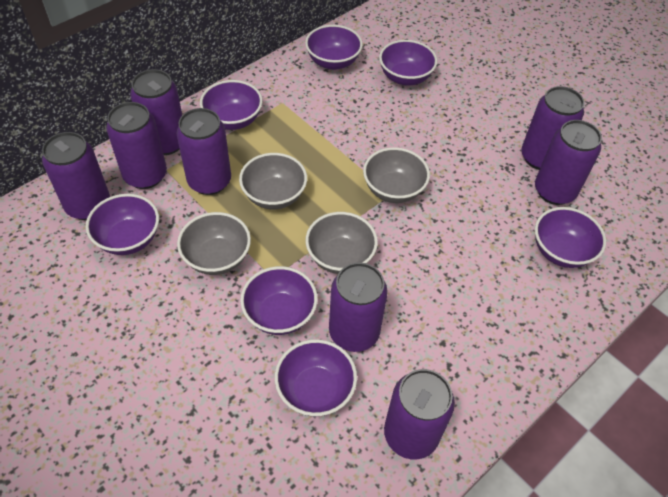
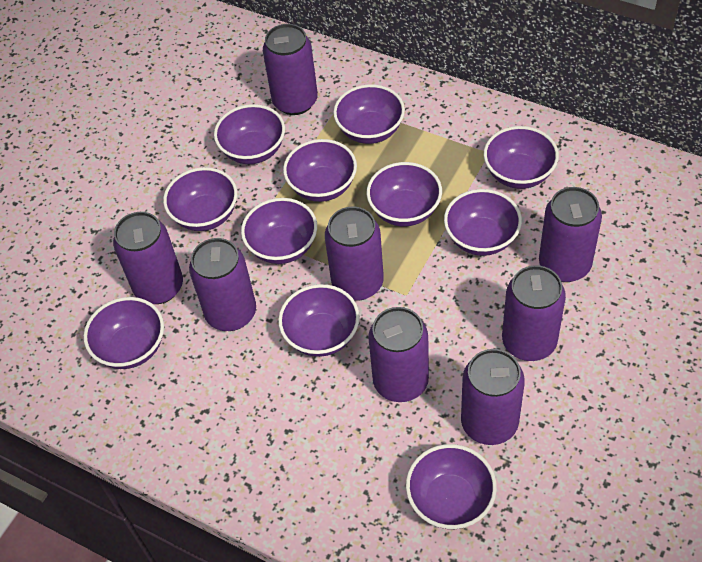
grey bowl: 4 -> 0
purple bowl: 7 -> 11

